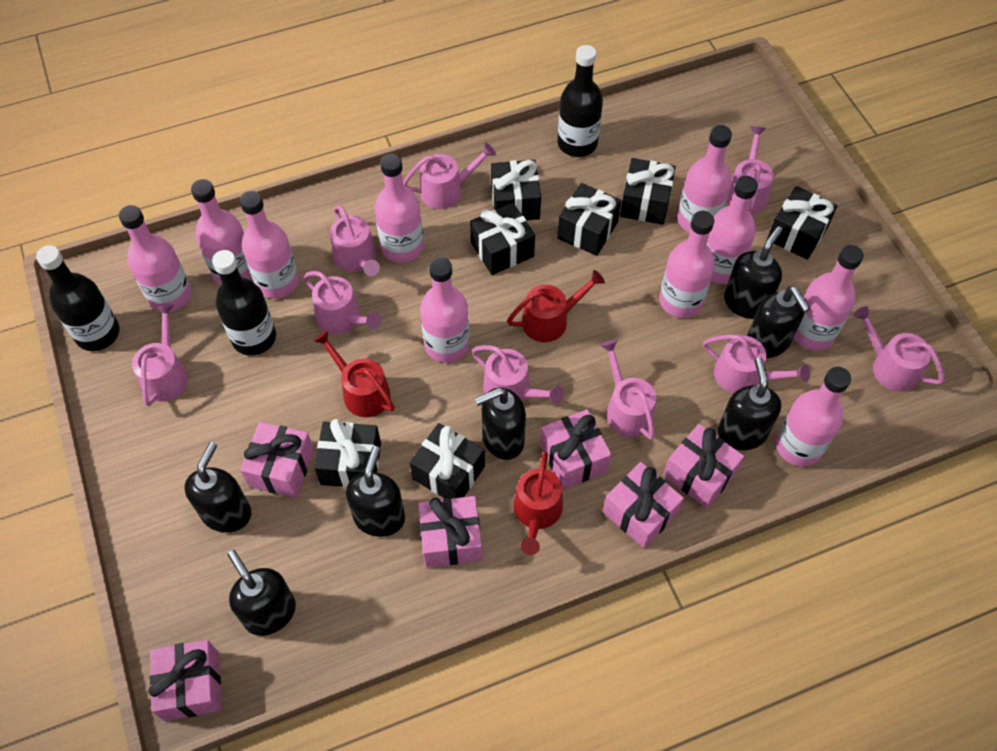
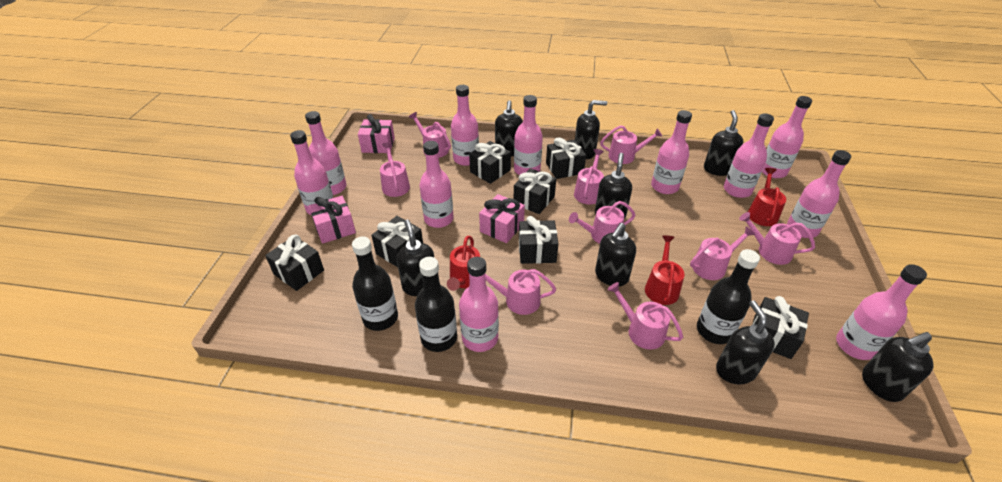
black soap dispenser: 7 -> 8
pink bottle: 10 -> 11
pink gift: 6 -> 3

